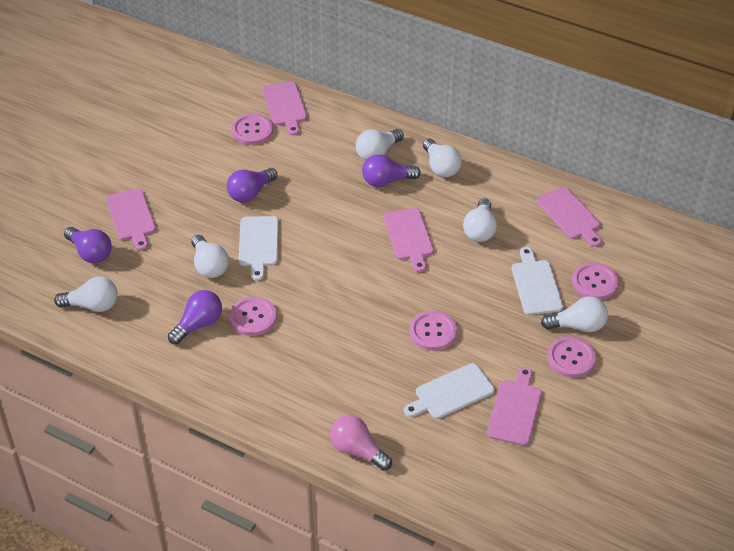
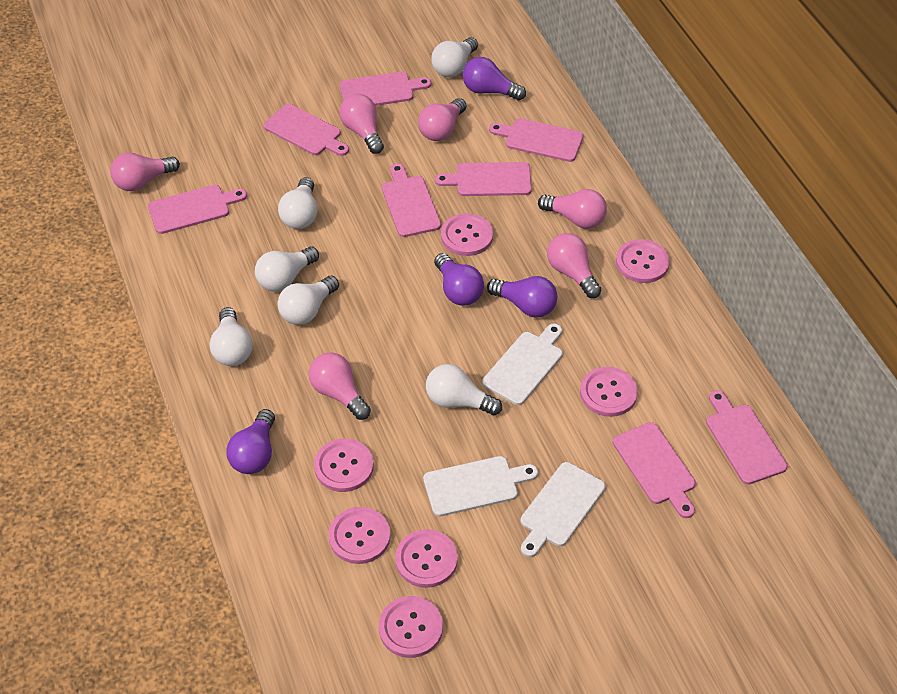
pink button: 5 -> 7
pink cutting board: 5 -> 8
pink light bulb: 1 -> 6

